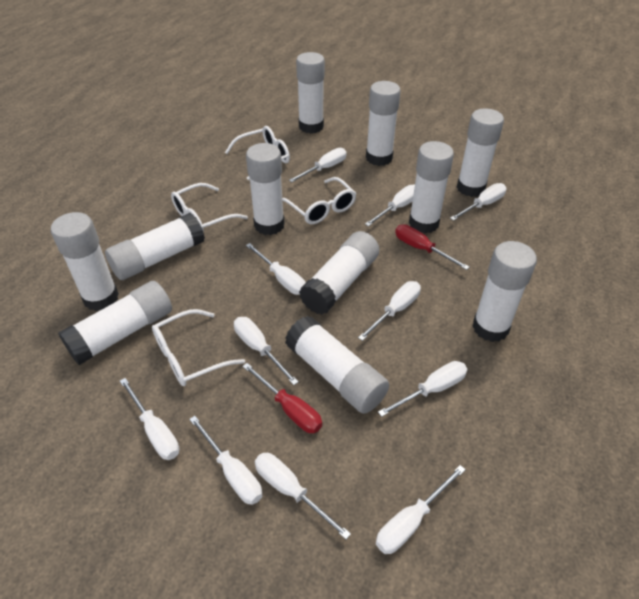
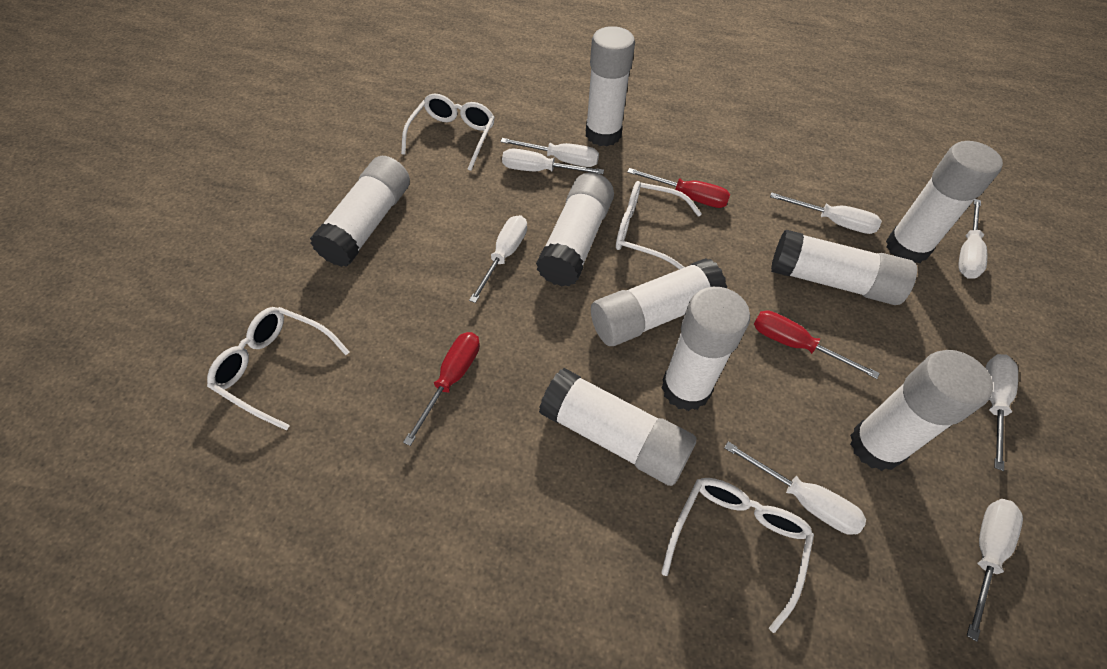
red screwdriver: 2 -> 3
white glue stick: 11 -> 9
white screwdriver: 11 -> 8

